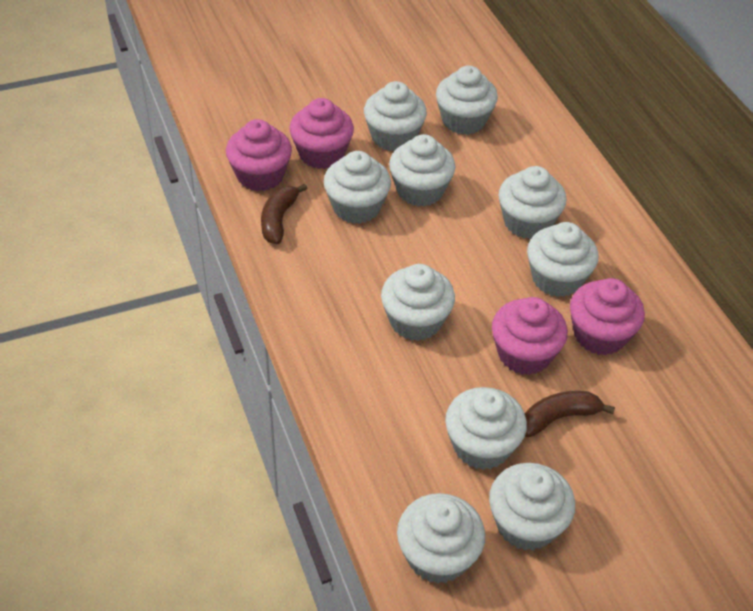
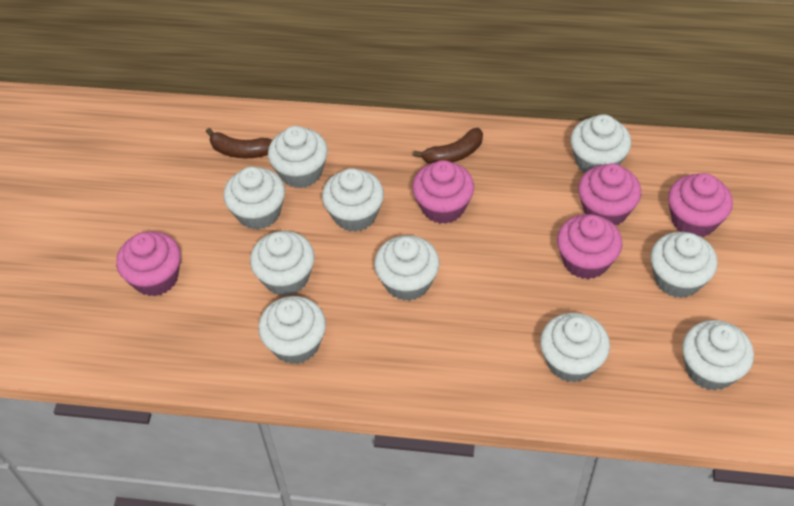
pink cupcake: 4 -> 5

